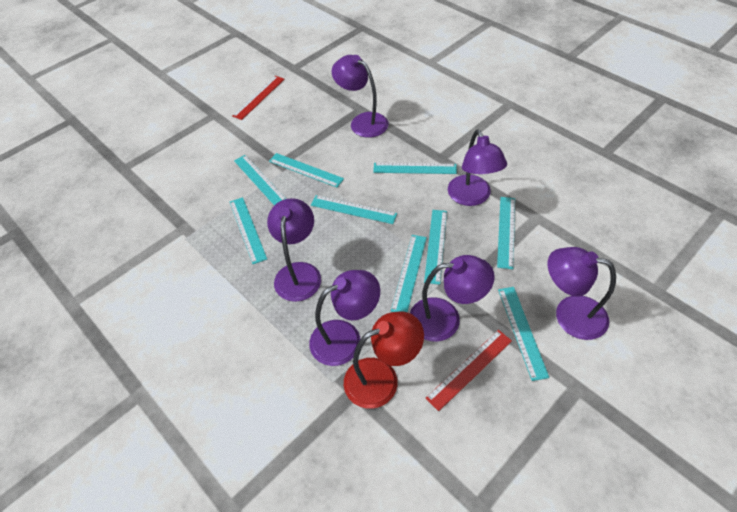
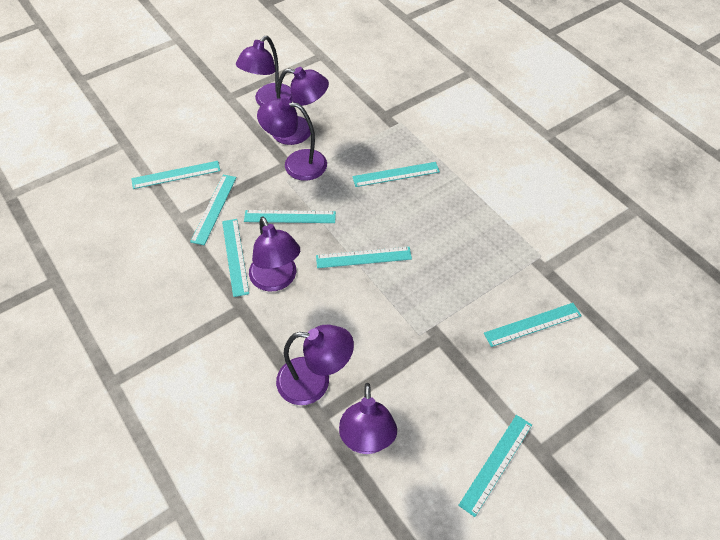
red lamp: 1 -> 0
red ruler: 2 -> 0
turquoise ruler: 9 -> 8

